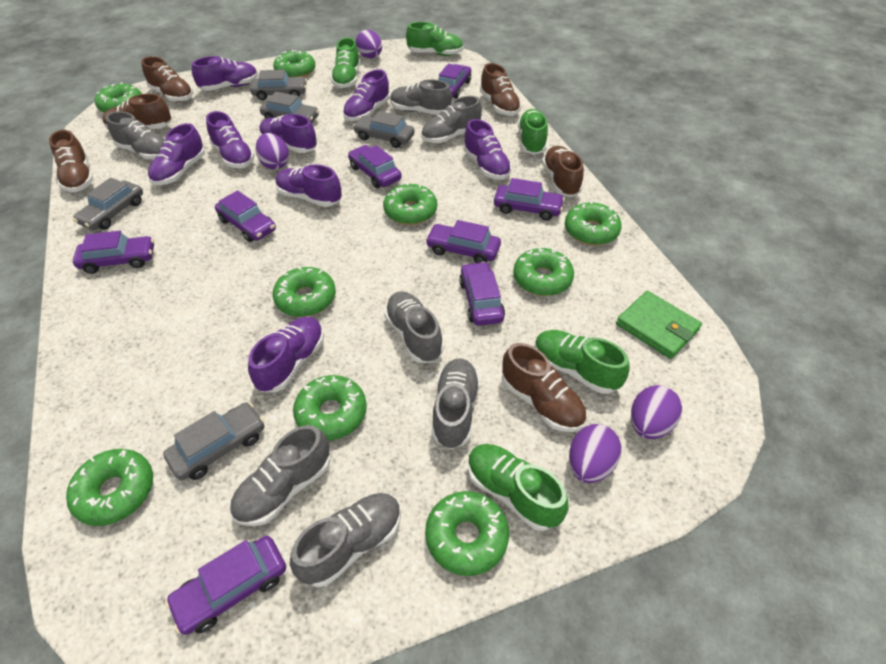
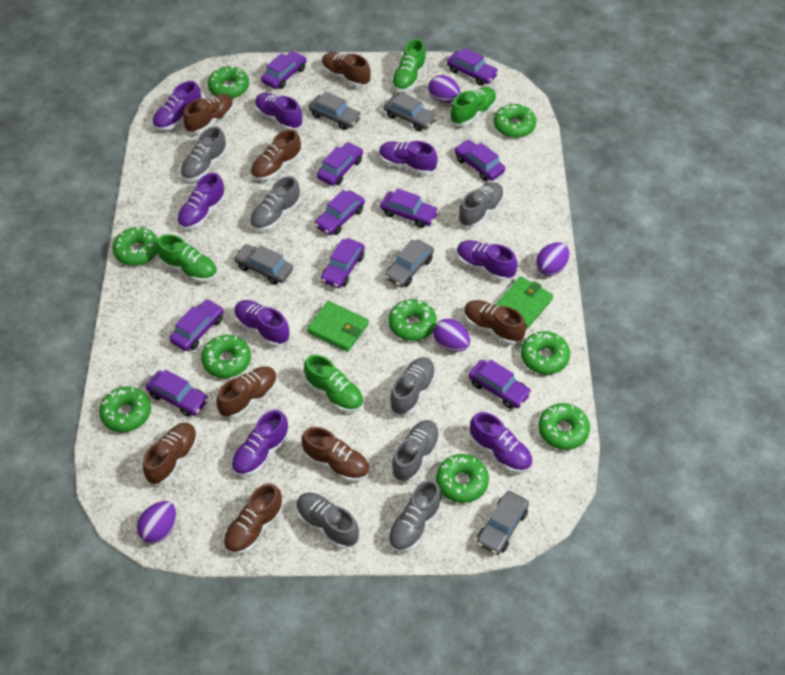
brown shoe: 6 -> 8
green shoe: 5 -> 4
green wallet: 1 -> 2
purple car: 8 -> 10

